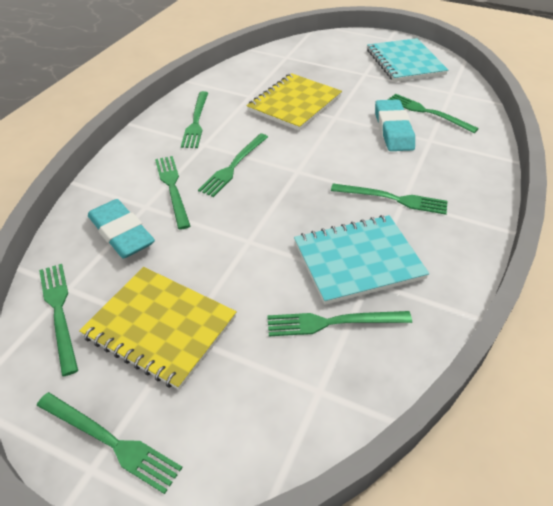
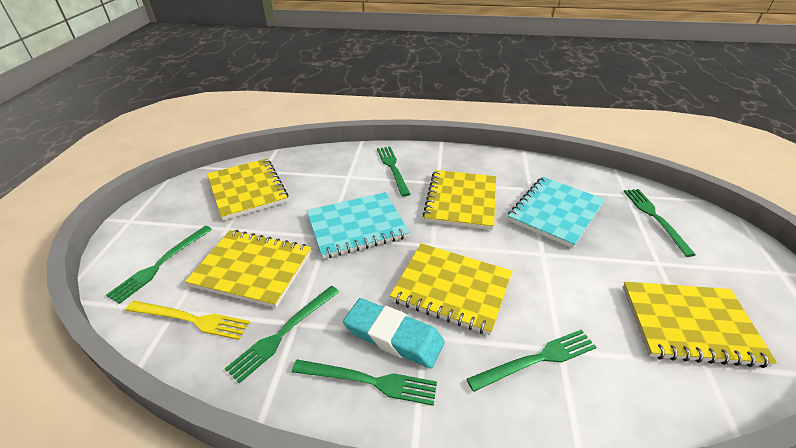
green fork: 8 -> 6
turquoise eraser: 2 -> 1
yellow fork: 0 -> 1
yellow notebook: 2 -> 5

